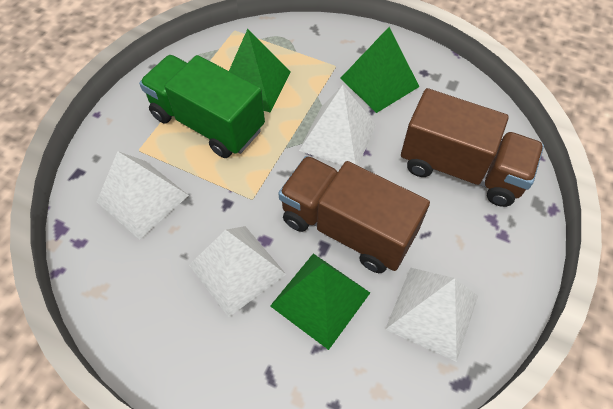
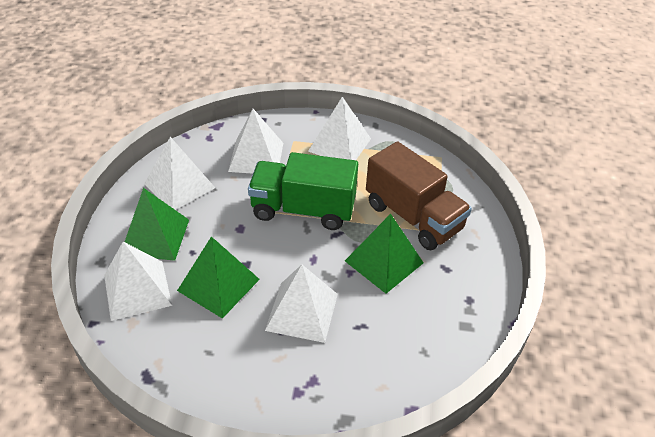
brown truck: 2 -> 1
white pyramid: 4 -> 5

